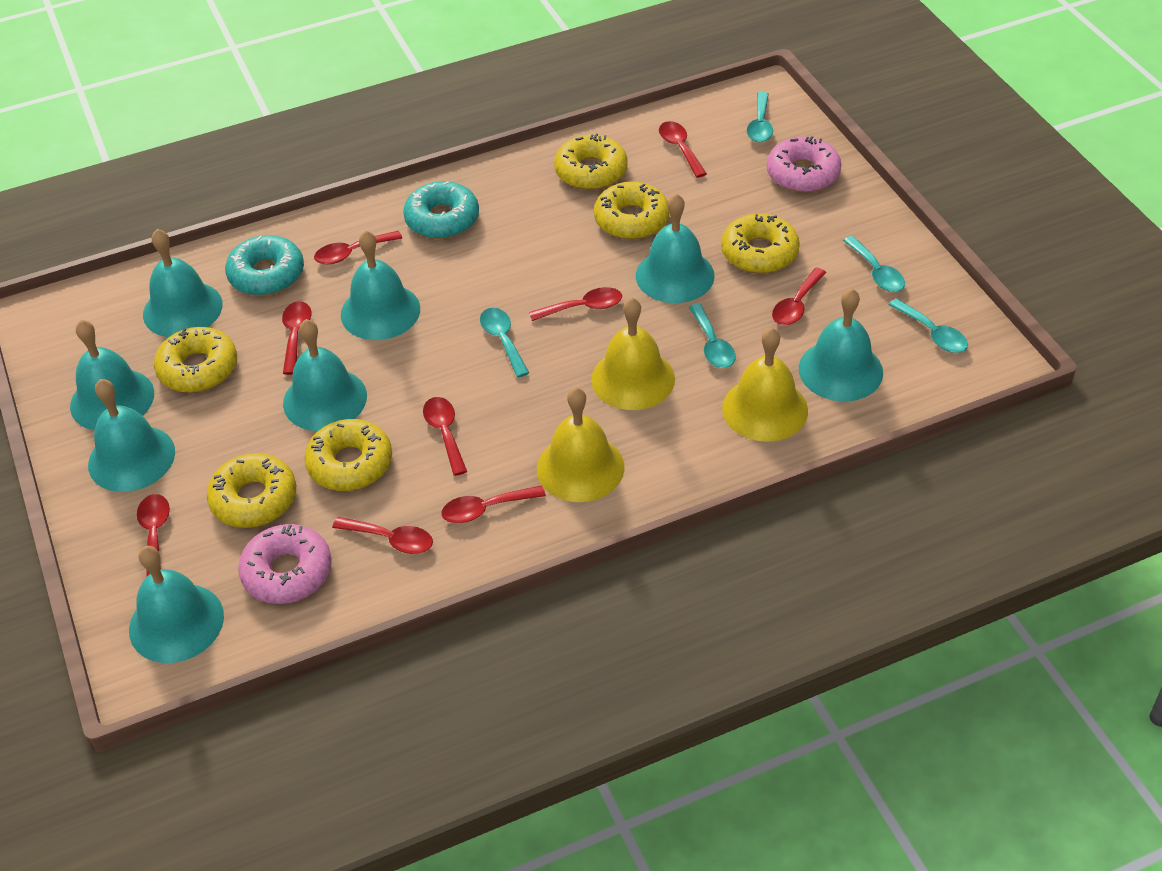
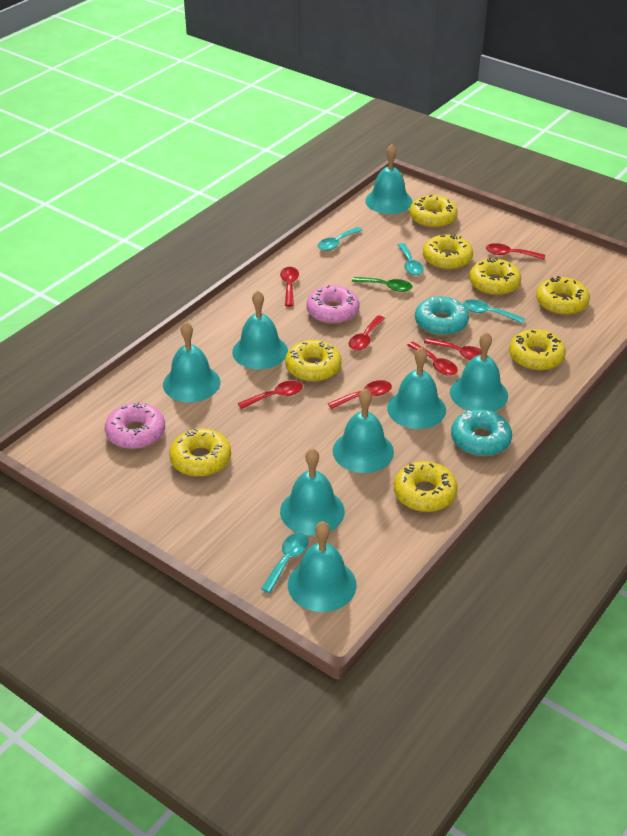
green spoon: 0 -> 1
red spoon: 9 -> 7
turquoise spoon: 5 -> 4
yellow bell: 3 -> 0
yellow donut: 6 -> 8

